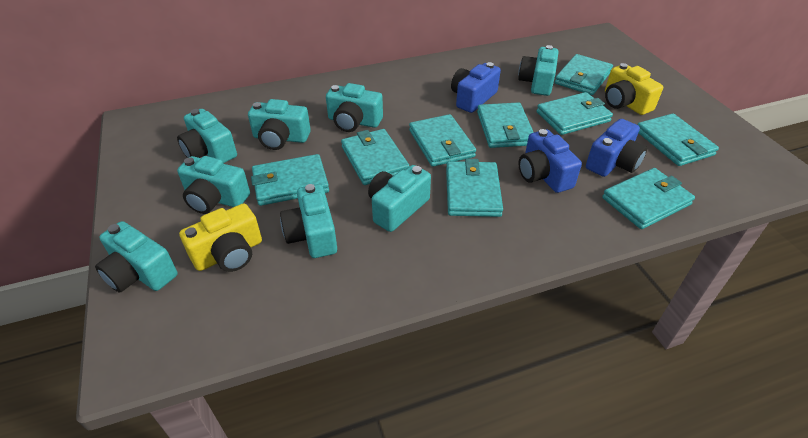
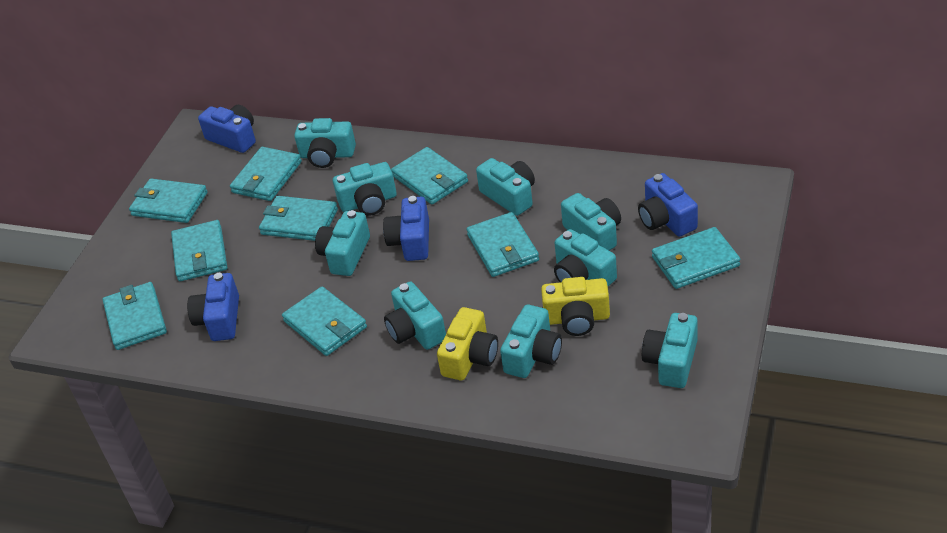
blue camera: 3 -> 4
turquoise camera: 8 -> 9

